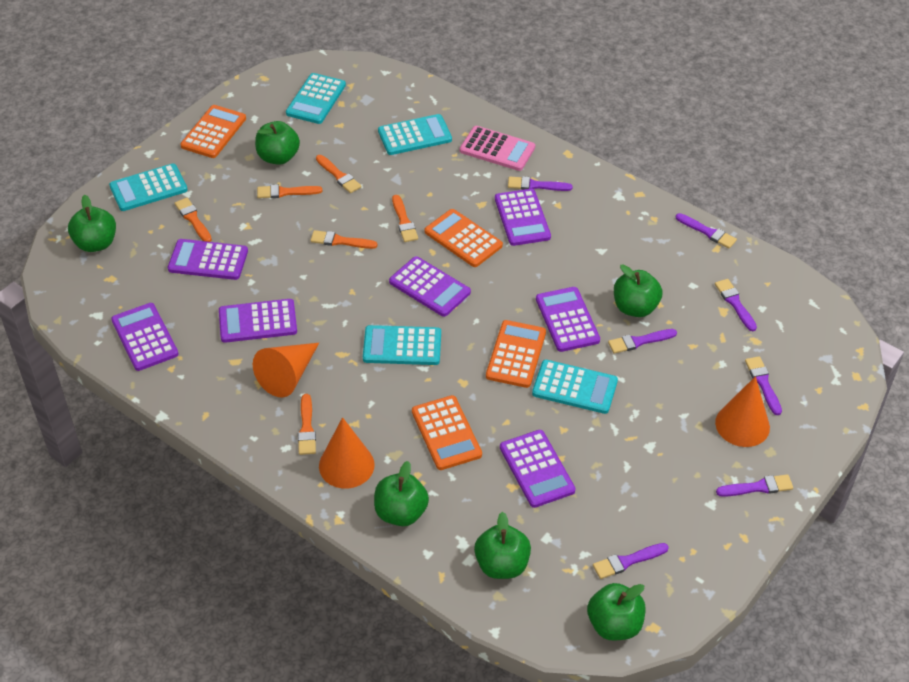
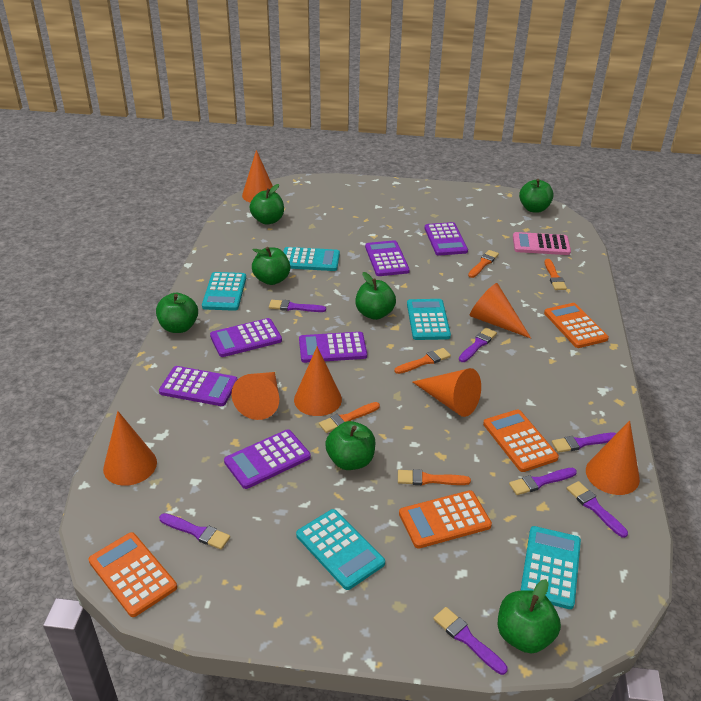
green apple: 6 -> 7
orange brush: 6 -> 5
orange cone: 3 -> 7
purple calculator: 7 -> 6

